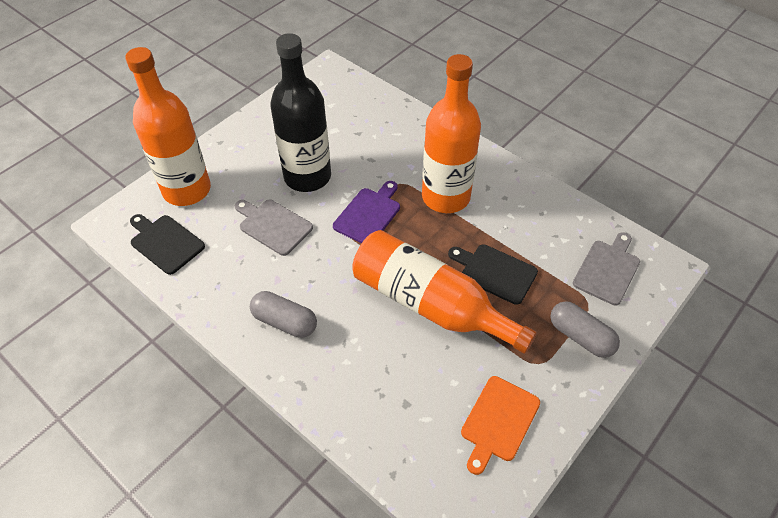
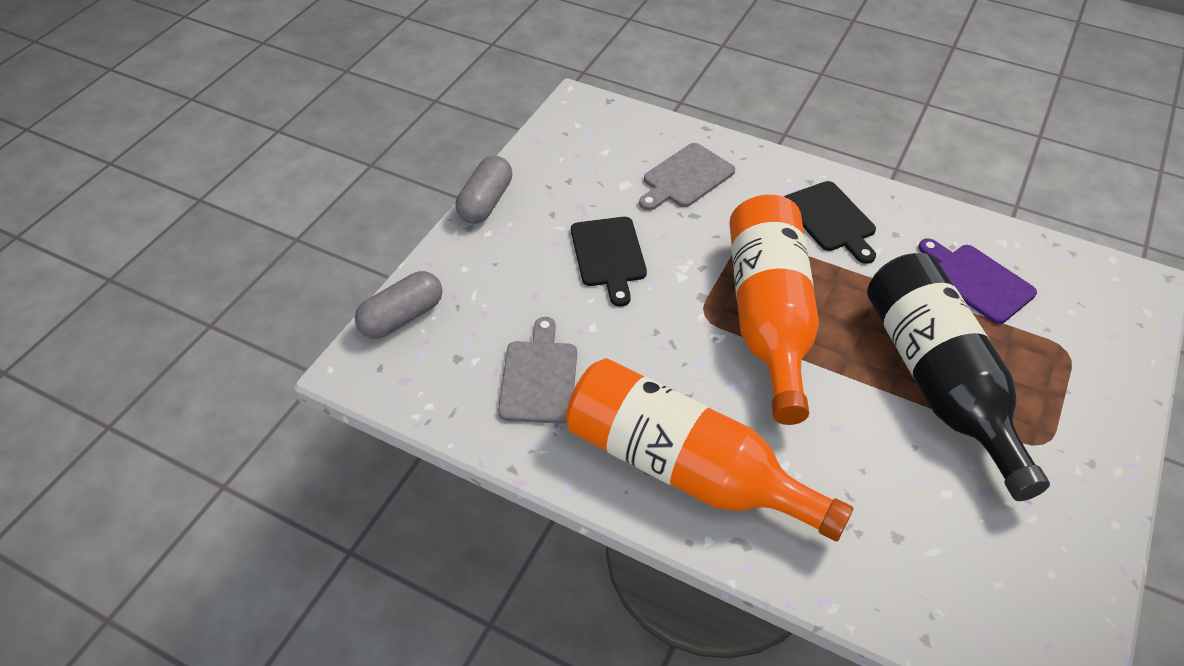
orange bottle: 3 -> 2
orange cutting board: 1 -> 0

